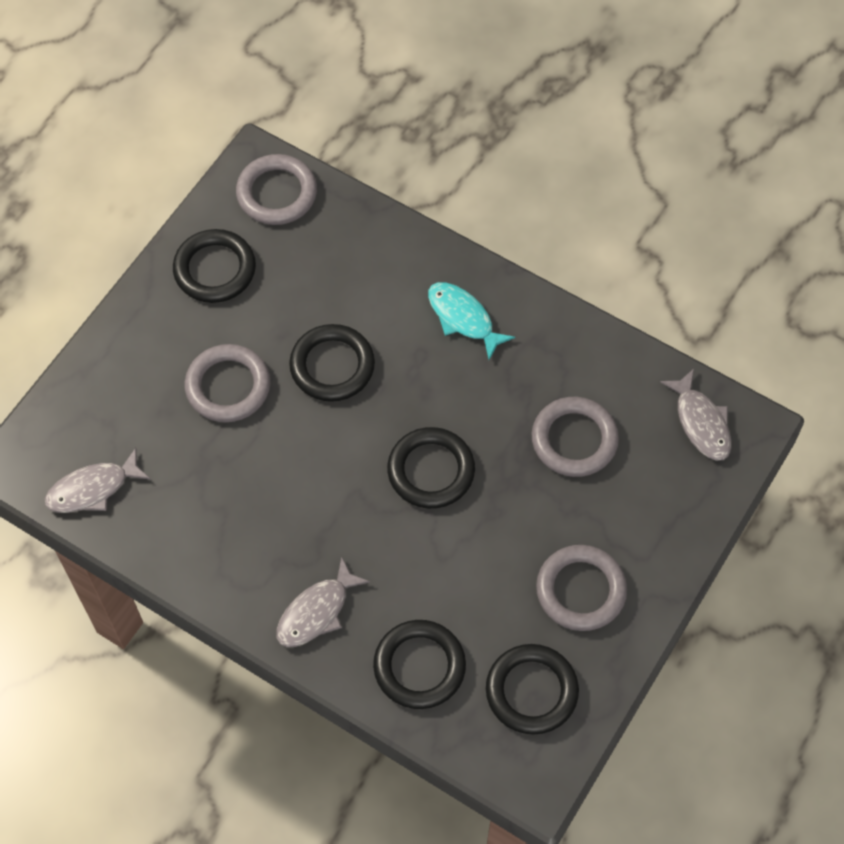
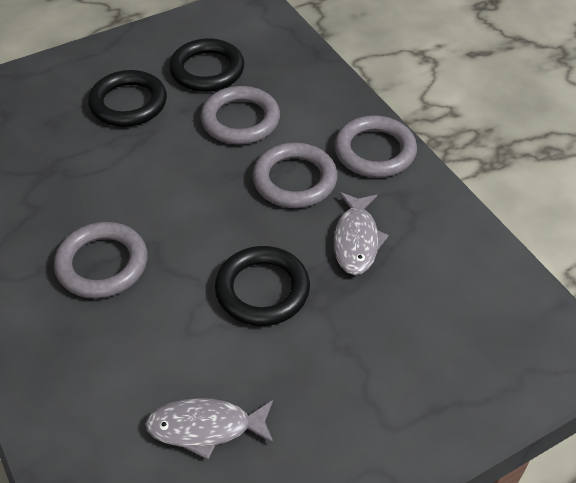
black ring: 5 -> 3
grey fish: 3 -> 2
turquoise fish: 1 -> 0

